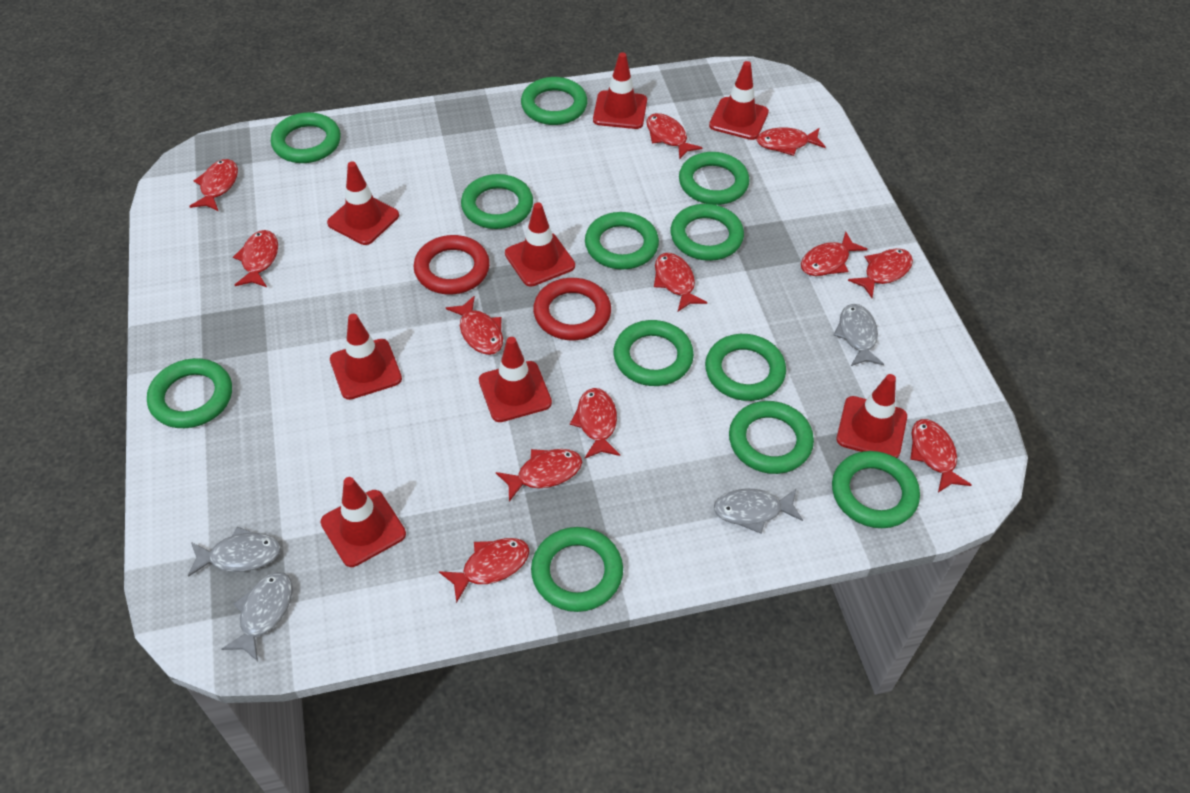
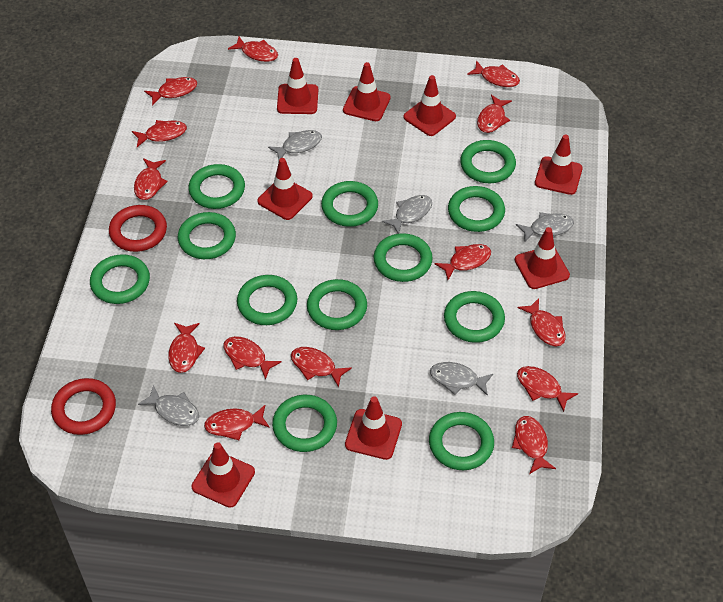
grey fish: 4 -> 5
red fish: 12 -> 14

